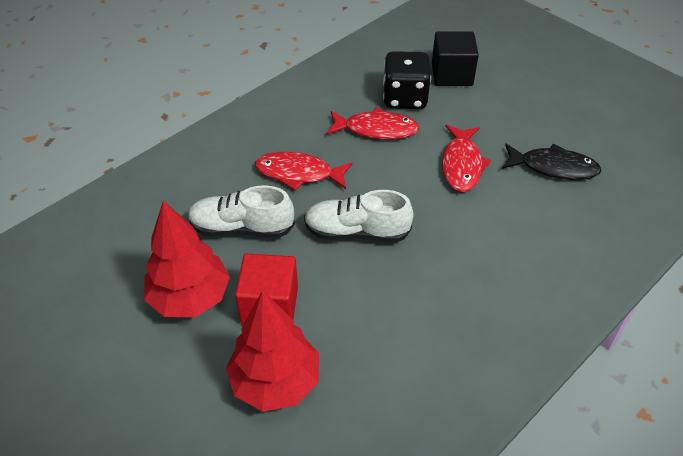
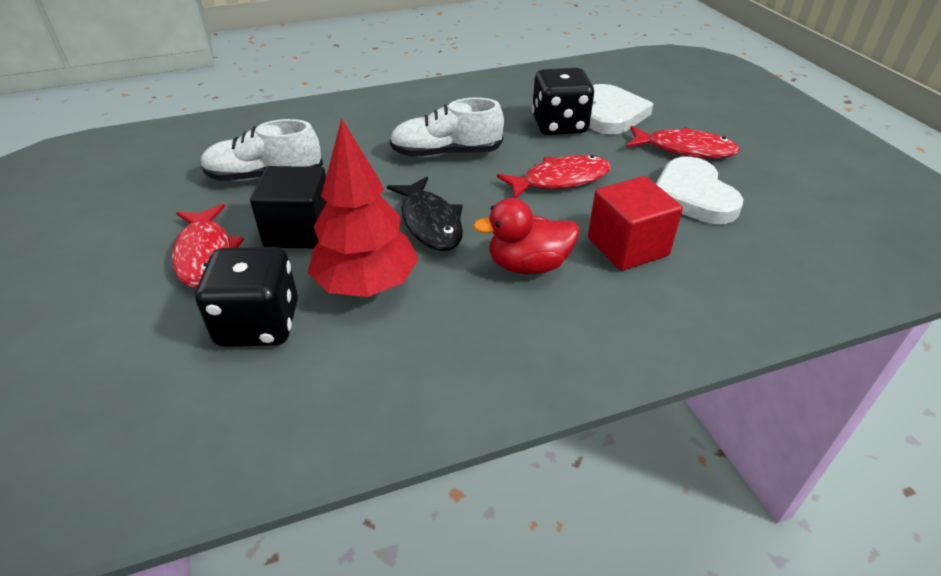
black dice: 1 -> 2
red duck: 0 -> 1
red tree: 2 -> 1
white heart: 0 -> 2

